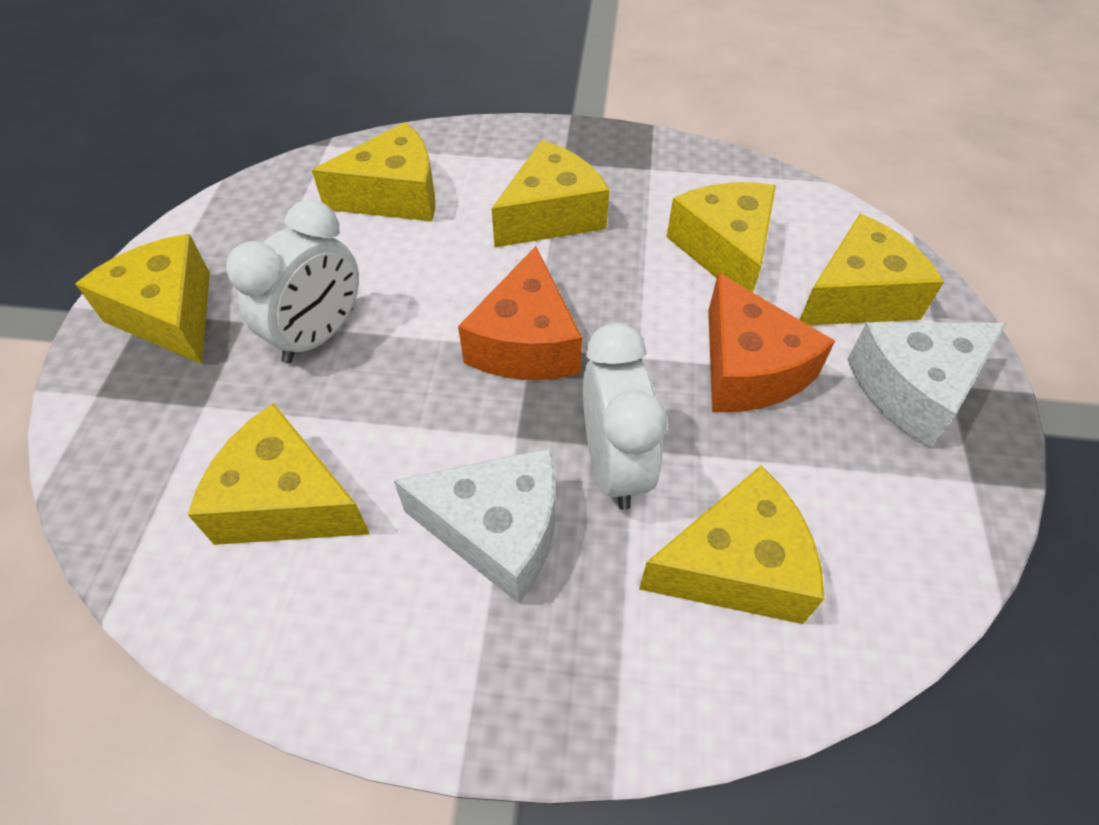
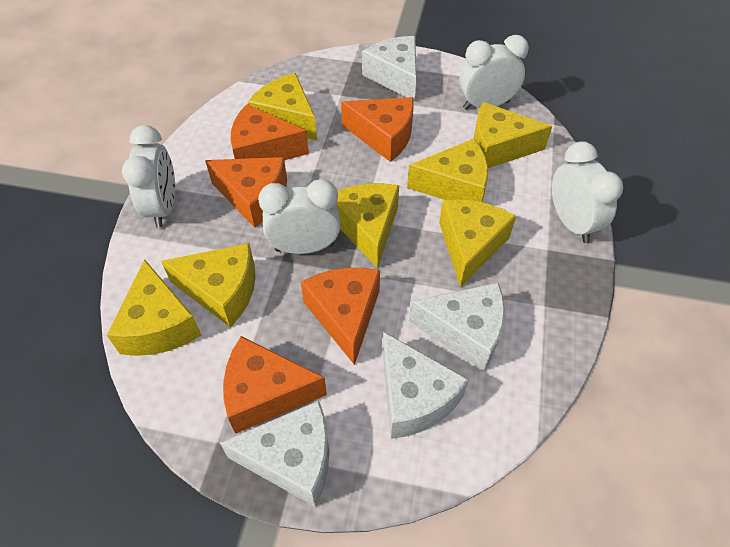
orange cheese: 2 -> 5
white cheese: 2 -> 4
white clock: 2 -> 4

